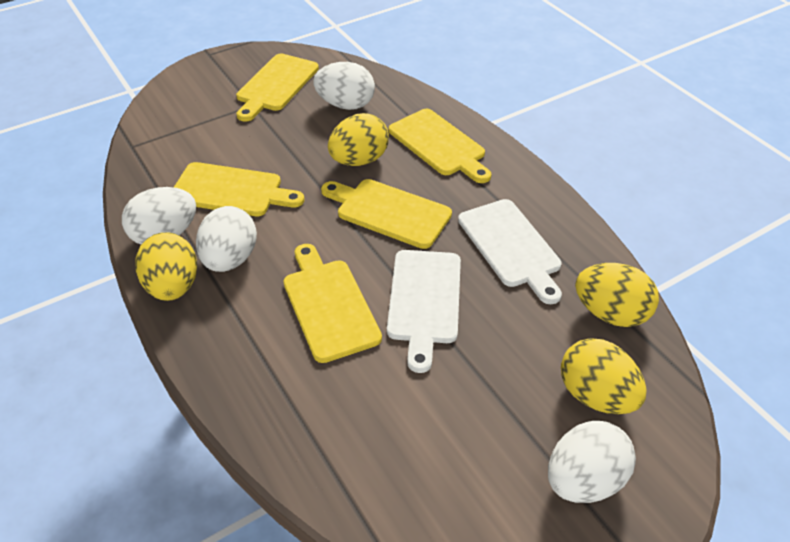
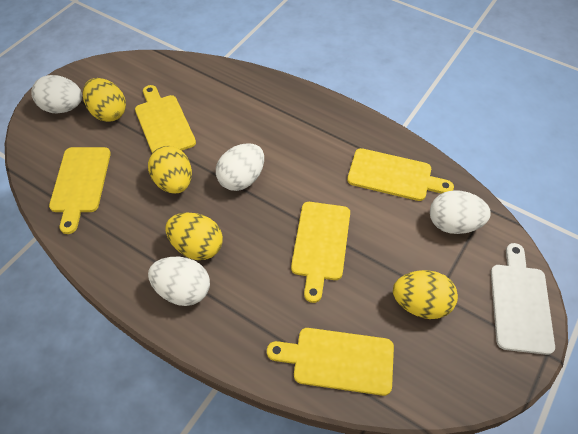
white cutting board: 2 -> 1

